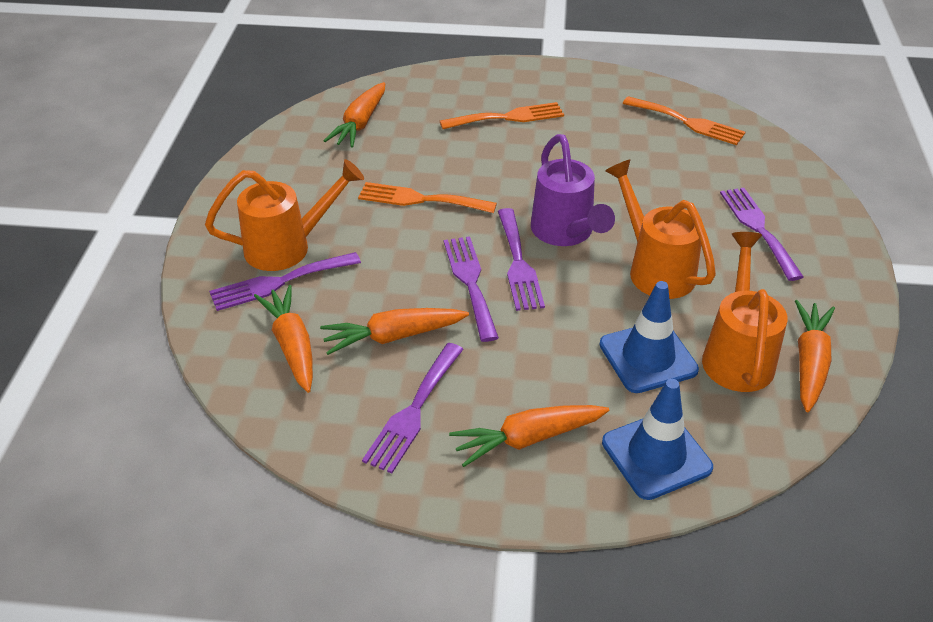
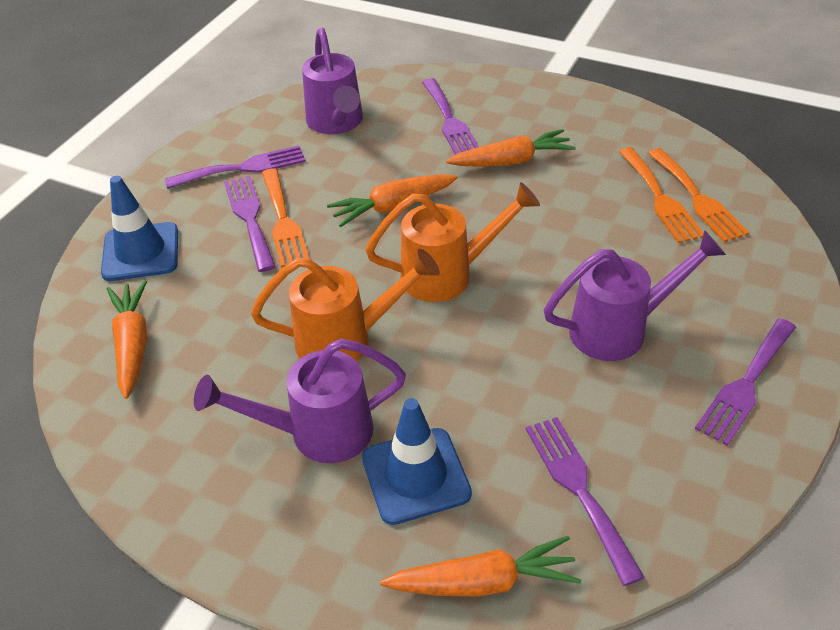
orange carrot: 5 -> 4
orange watering can: 3 -> 2
purple watering can: 1 -> 3

